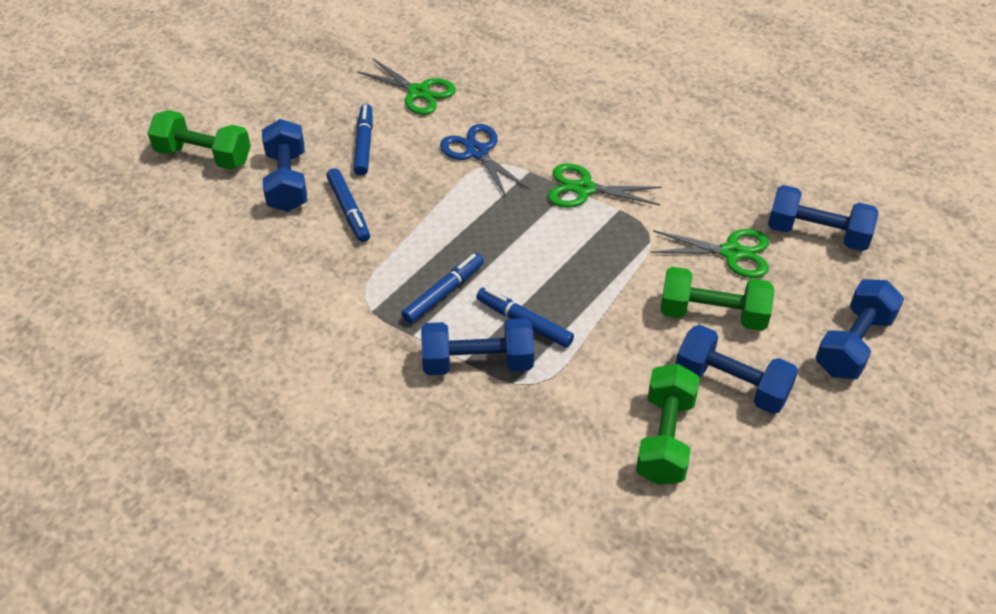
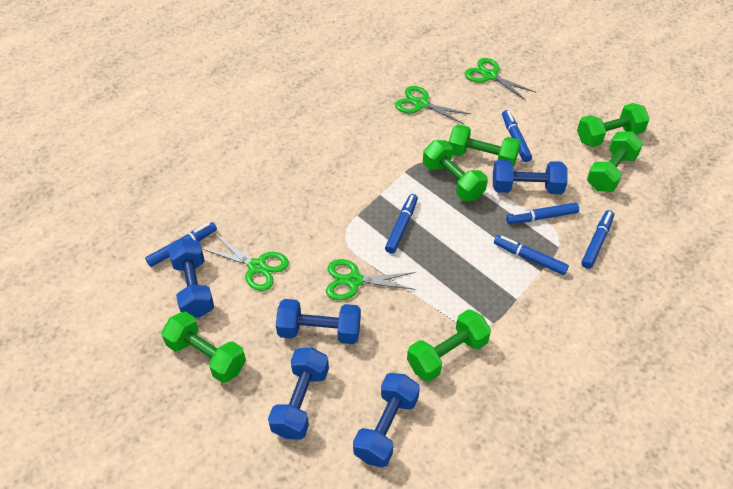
blue marker: 4 -> 6
blue scissors: 1 -> 0
green dumbbell: 3 -> 6
green scissors: 3 -> 4

